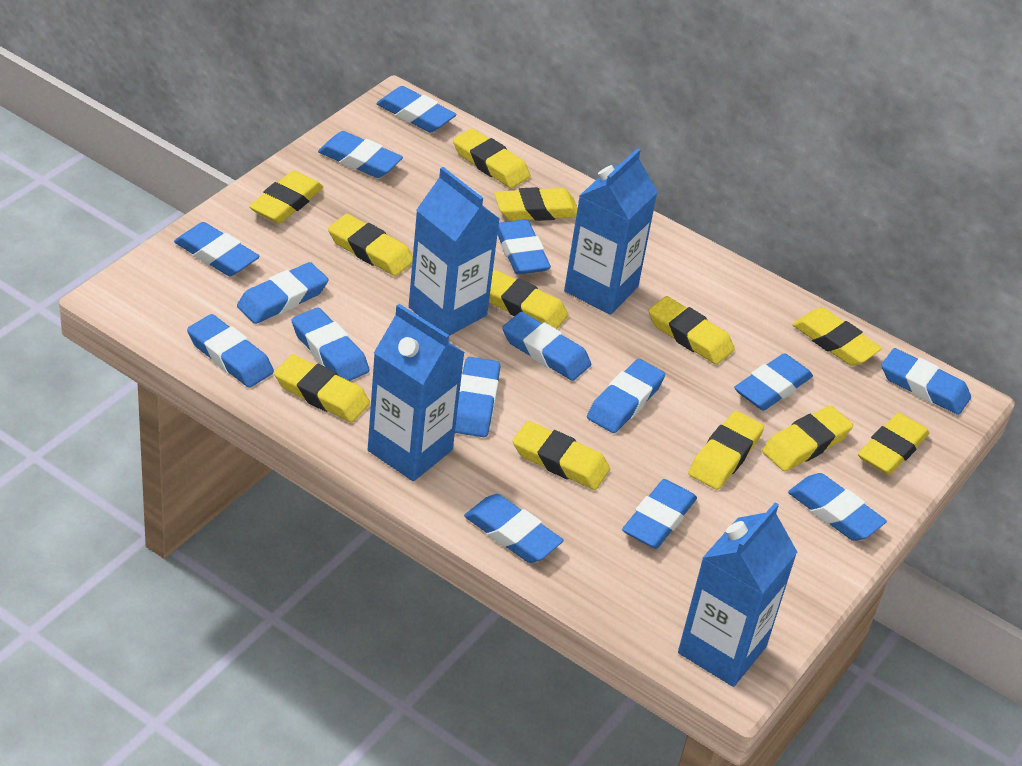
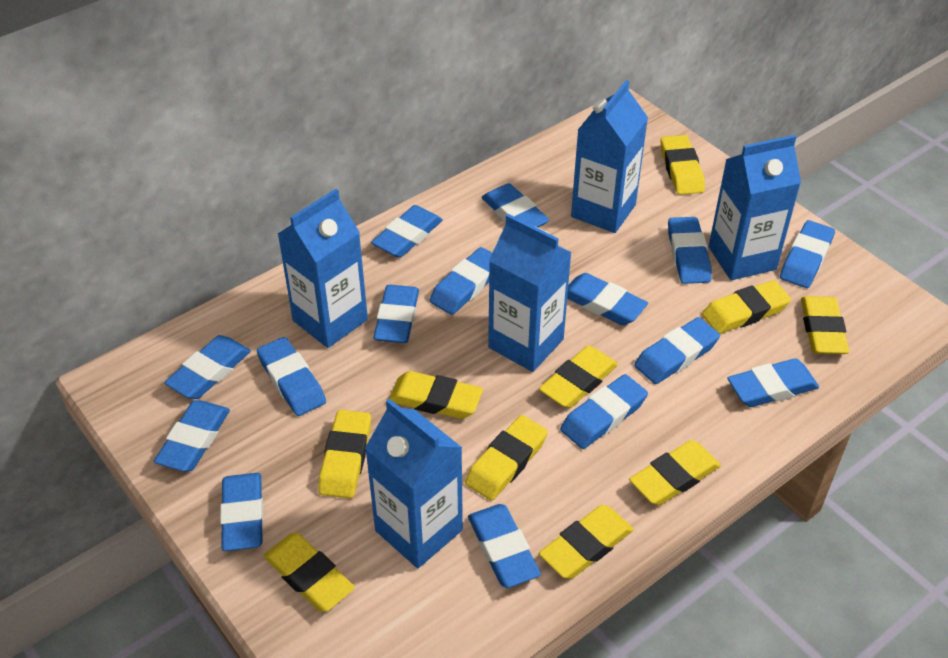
blue carton: 4 -> 5
yellow eraser: 12 -> 10

